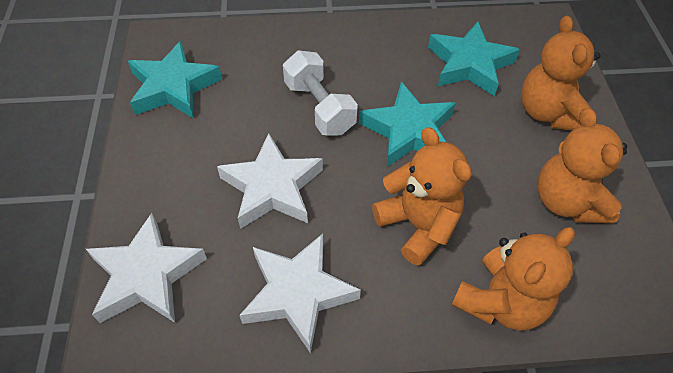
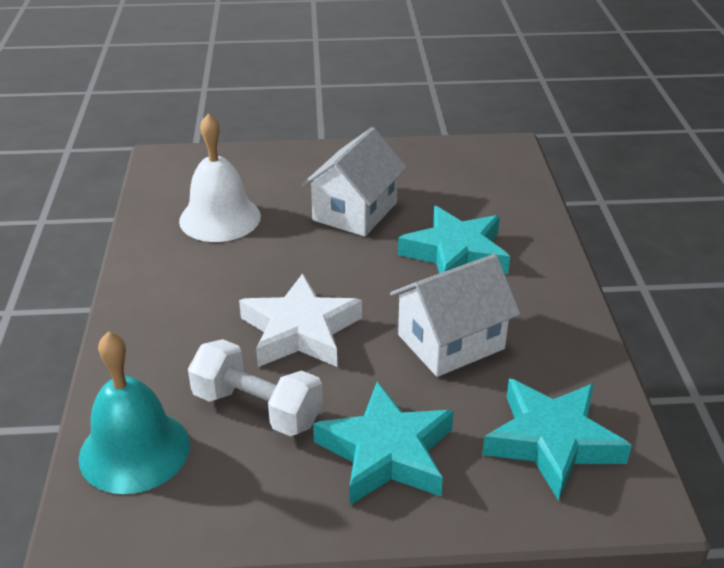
orange teddy bear: 4 -> 0
turquoise bell: 0 -> 1
white bell: 0 -> 1
white house: 0 -> 2
white star: 3 -> 1

